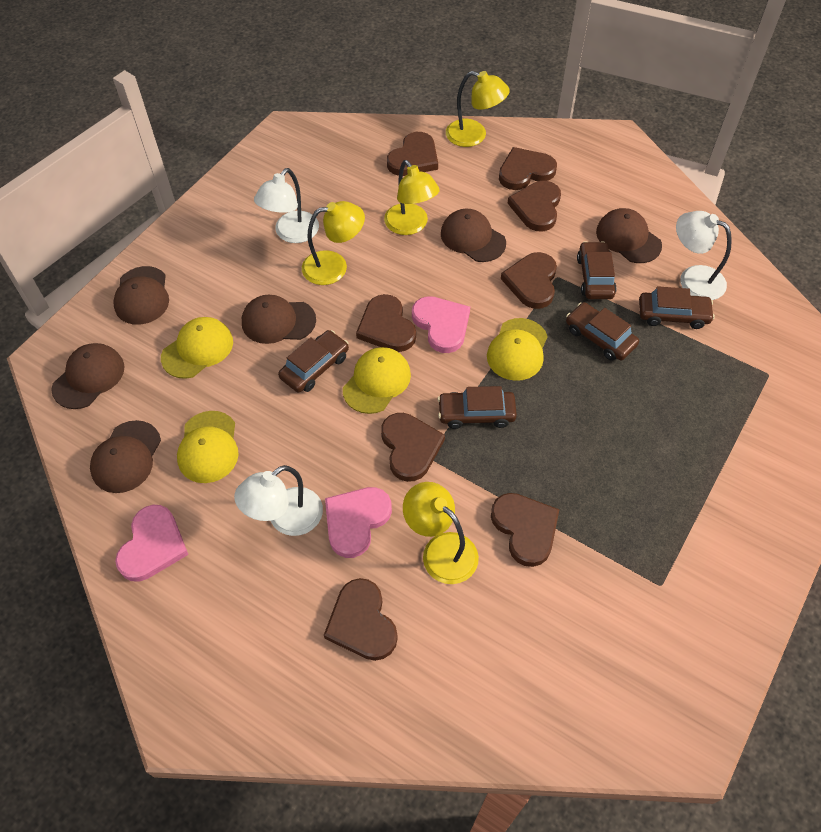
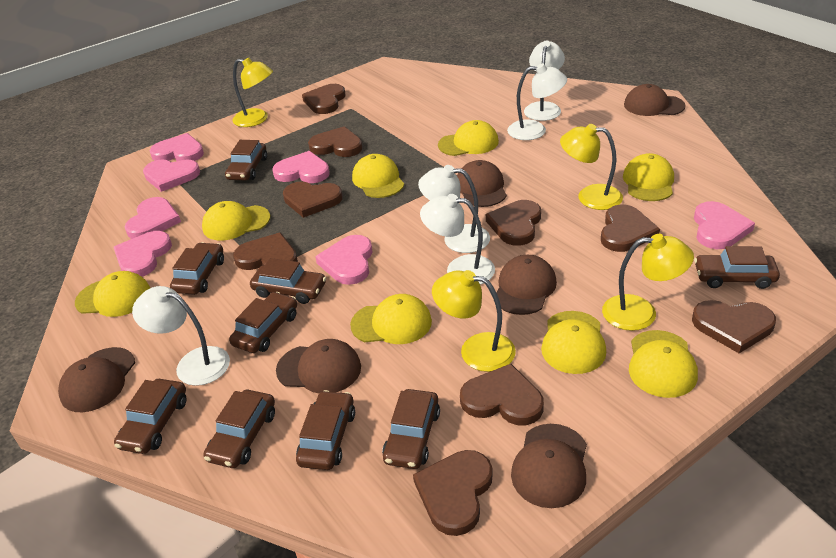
brown car: 5 -> 9
brown heart: 8 -> 9
pink heart: 3 -> 7
white lamp: 3 -> 5
yellow cap: 4 -> 8

